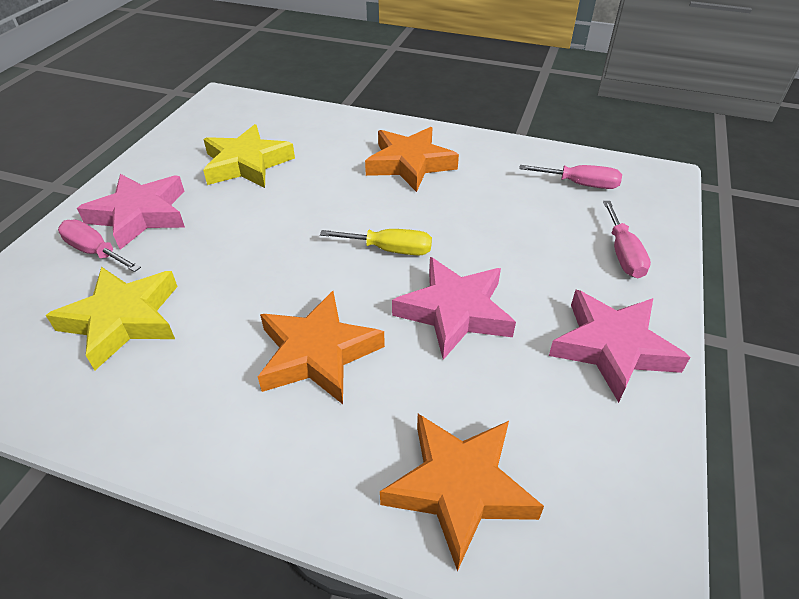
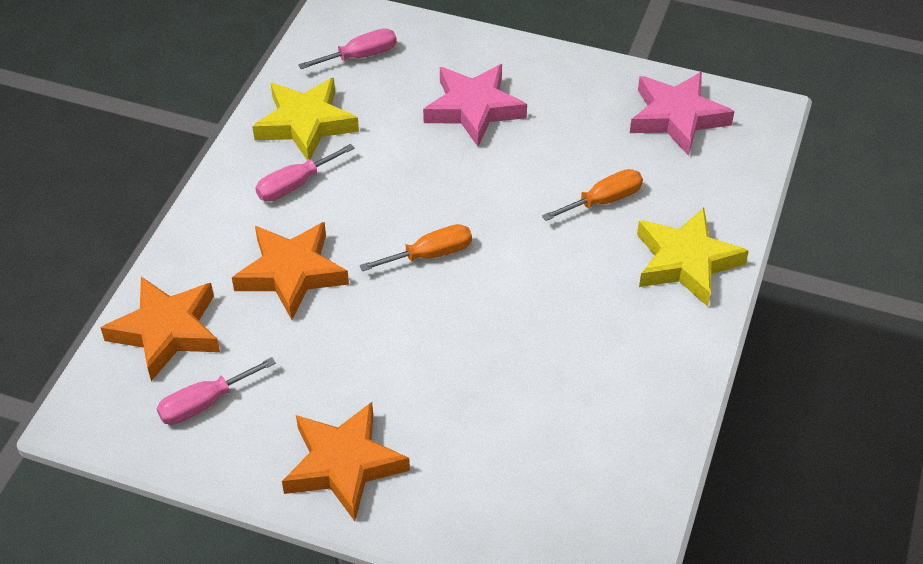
orange screwdriver: 0 -> 2
pink star: 3 -> 2
yellow screwdriver: 1 -> 0

